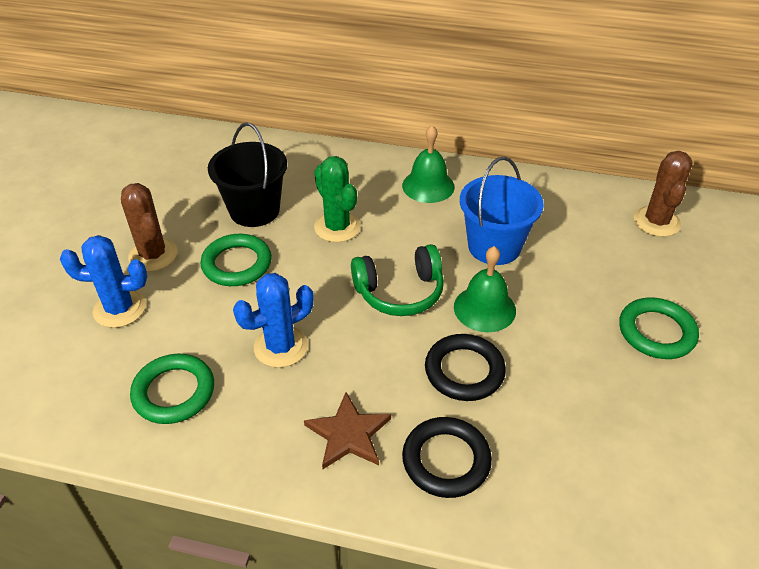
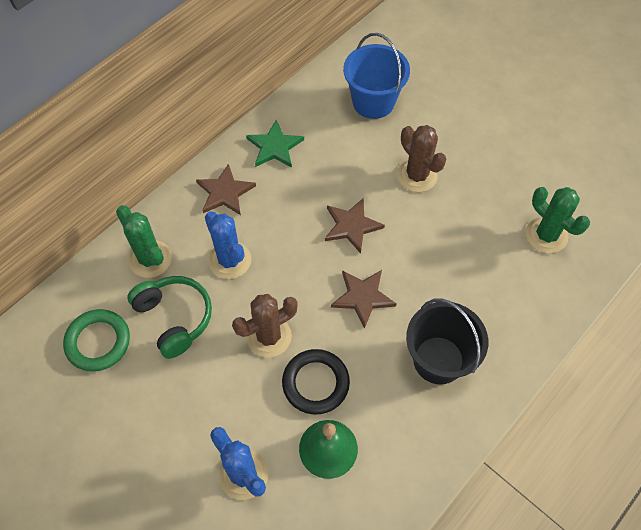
black ring: 2 -> 1
brown star: 1 -> 3
green bell: 2 -> 1
green cactus: 1 -> 2
green ring: 3 -> 1
green star: 0 -> 1

